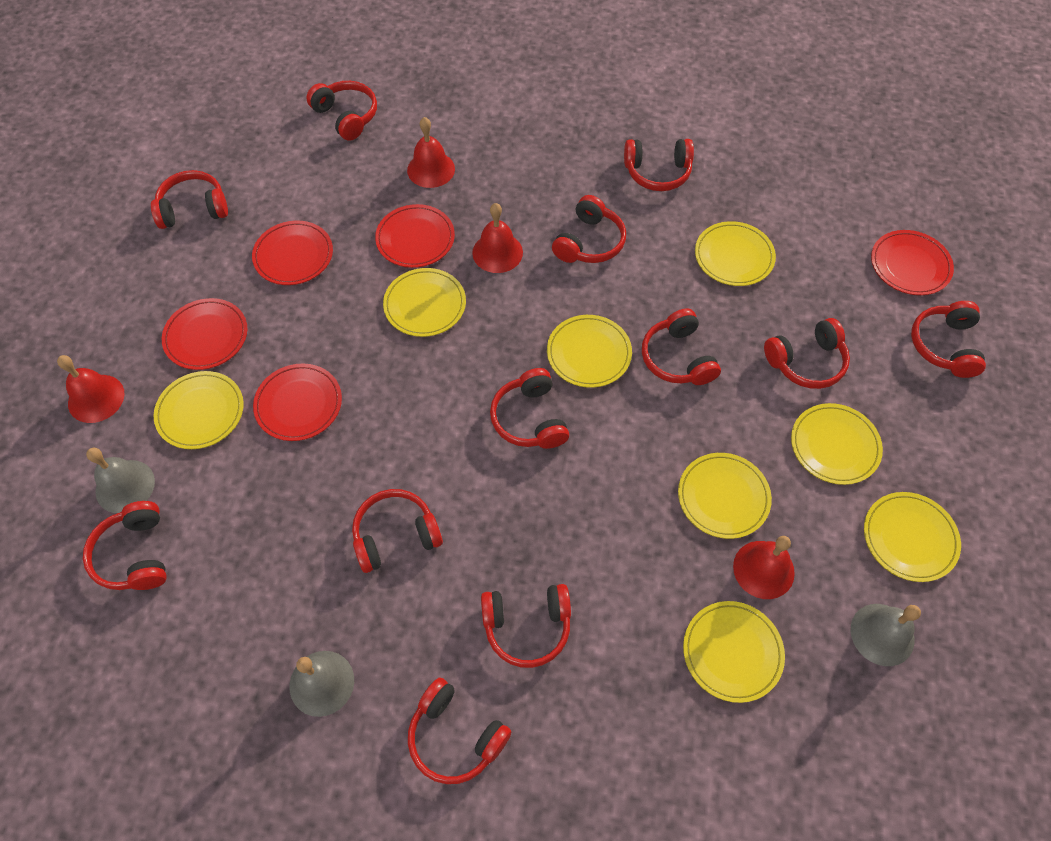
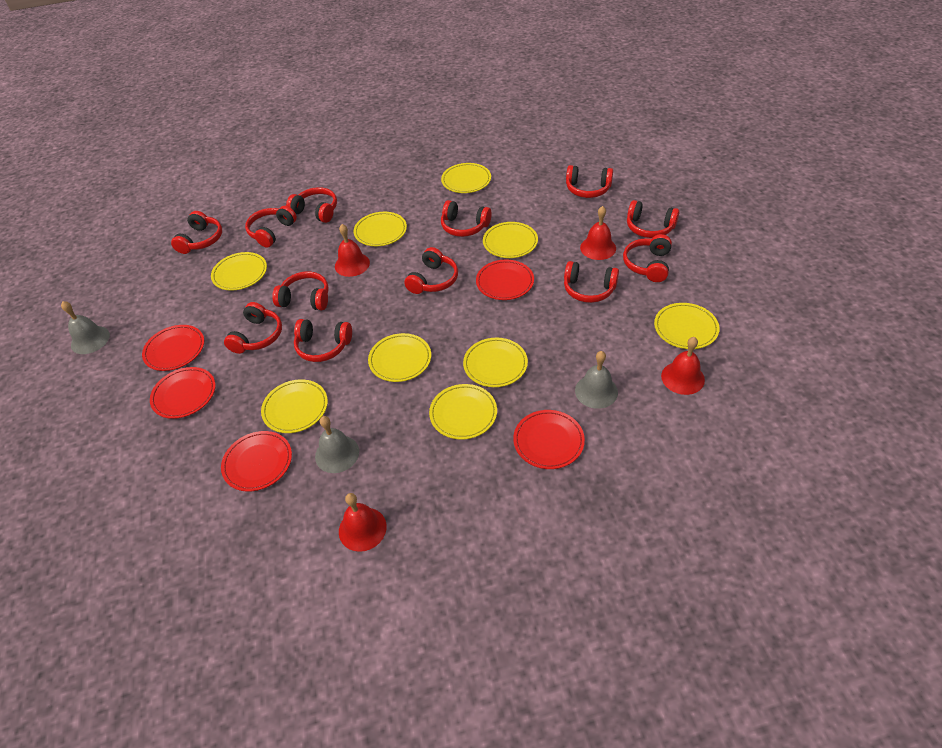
yellow plate: 8 -> 9

